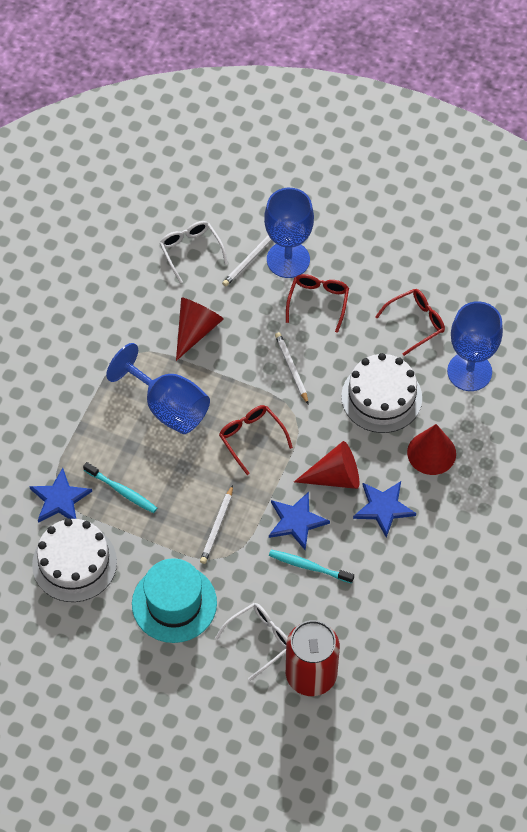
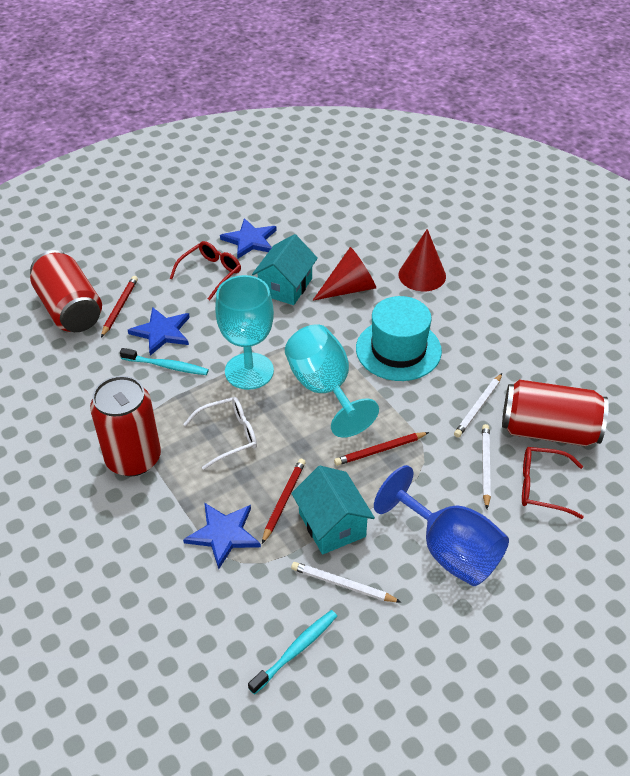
blue goblet: 3 -> 1
red can: 1 -> 3
red cone: 3 -> 2
red glasses: 3 -> 2
red pencil: 0 -> 3
turquoise goblet: 0 -> 2
turquoise house: 0 -> 2
white cake: 2 -> 0
white glasses: 2 -> 1

